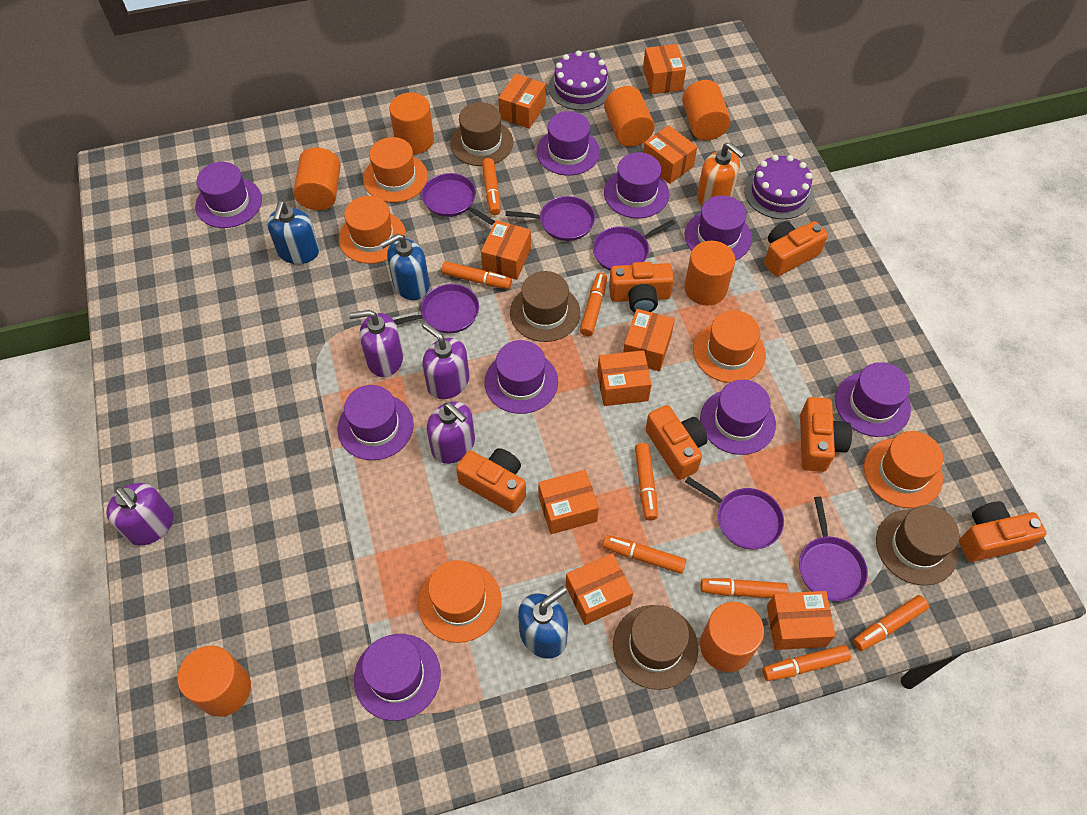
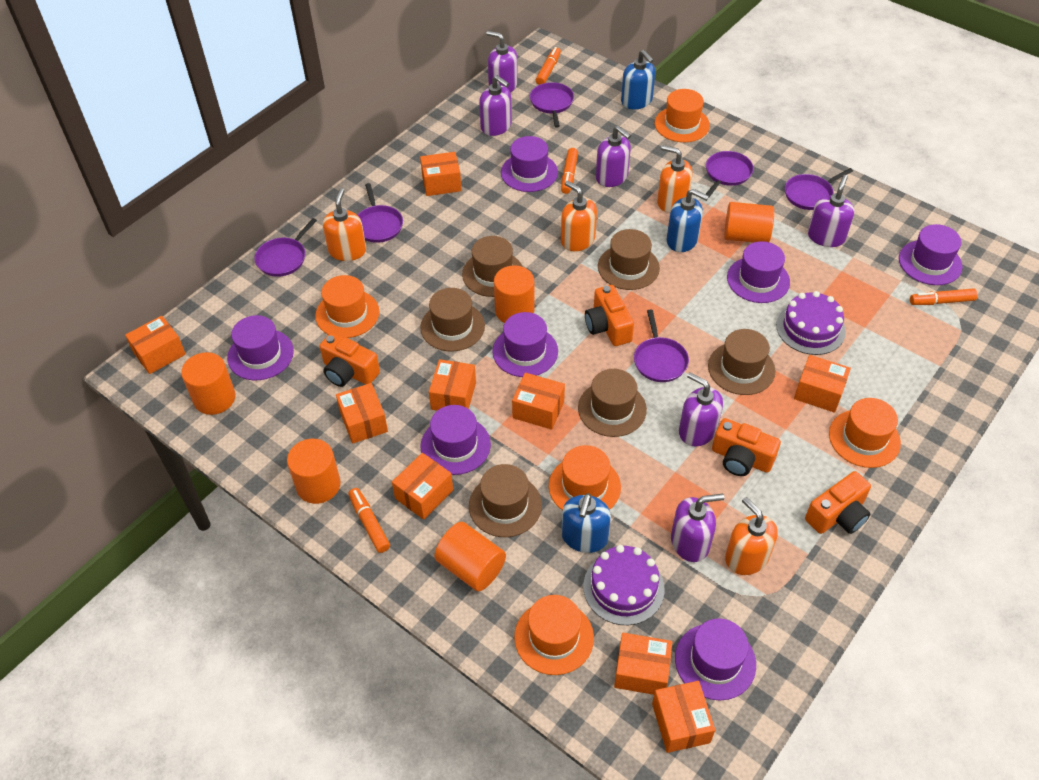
brown hat: 4 -> 6
orange camera: 6 -> 4
orange cylinder: 7 -> 5
orange marker: 8 -> 4
orange soap dispenser: 1 -> 4
purple hat: 9 -> 7
purple soap dispenser: 4 -> 6

